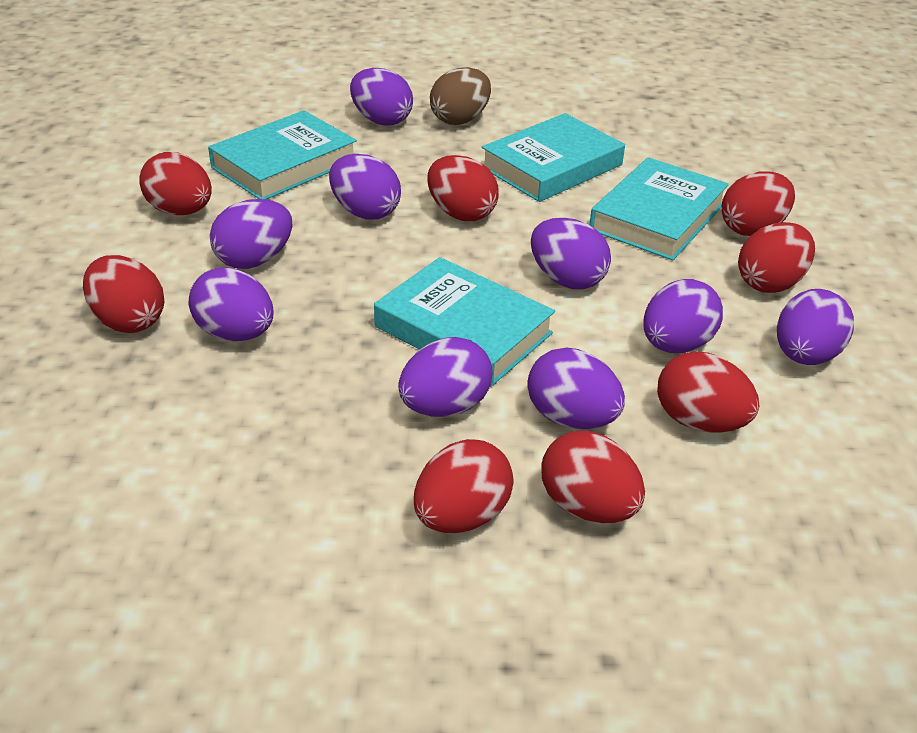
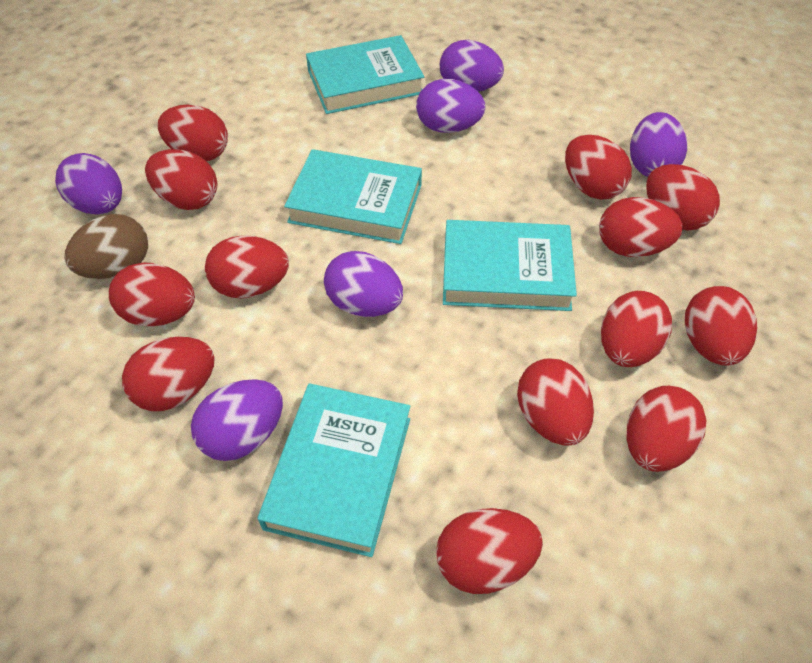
purple egg: 9 -> 6
red egg: 8 -> 13

